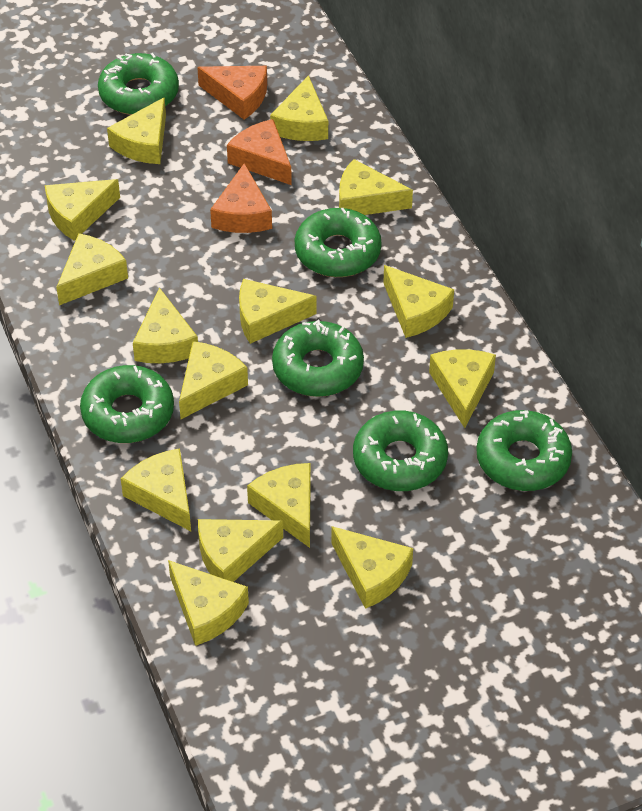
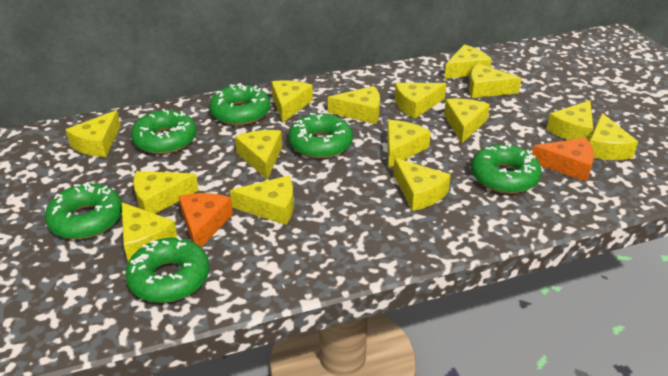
orange cheese: 3 -> 2

